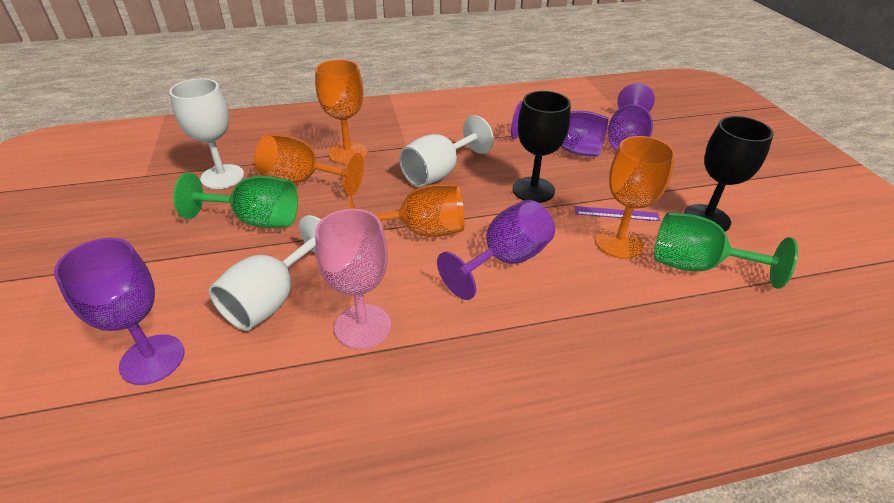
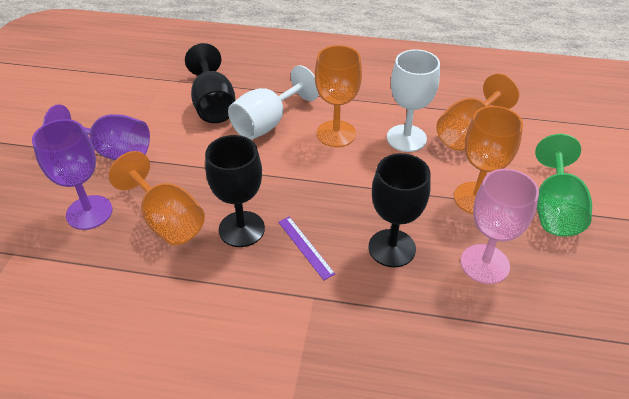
black goblet: 2 -> 3
green goblet: 2 -> 1
purple goblet: 4 -> 2
white goblet: 3 -> 2

